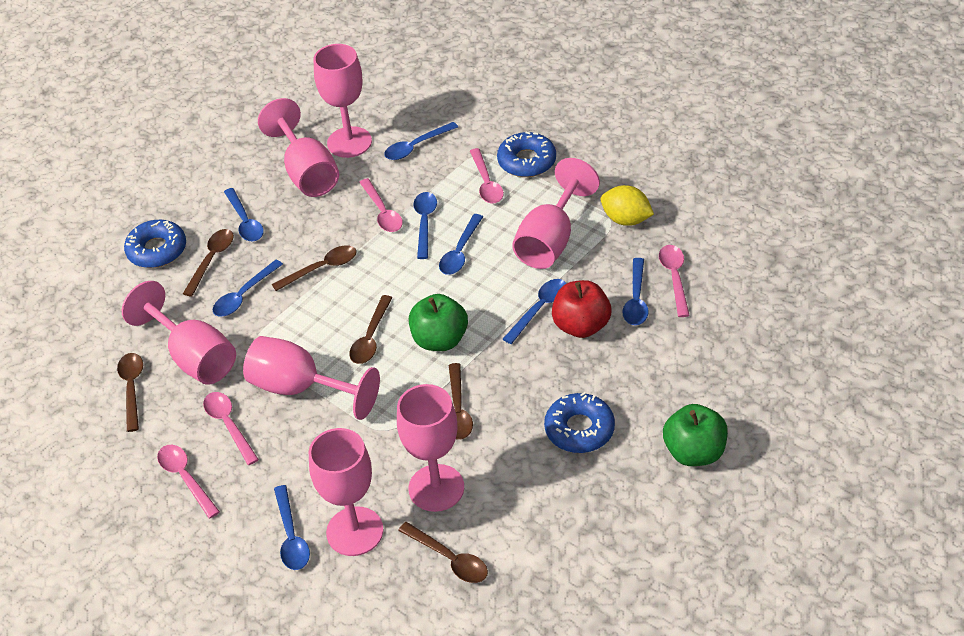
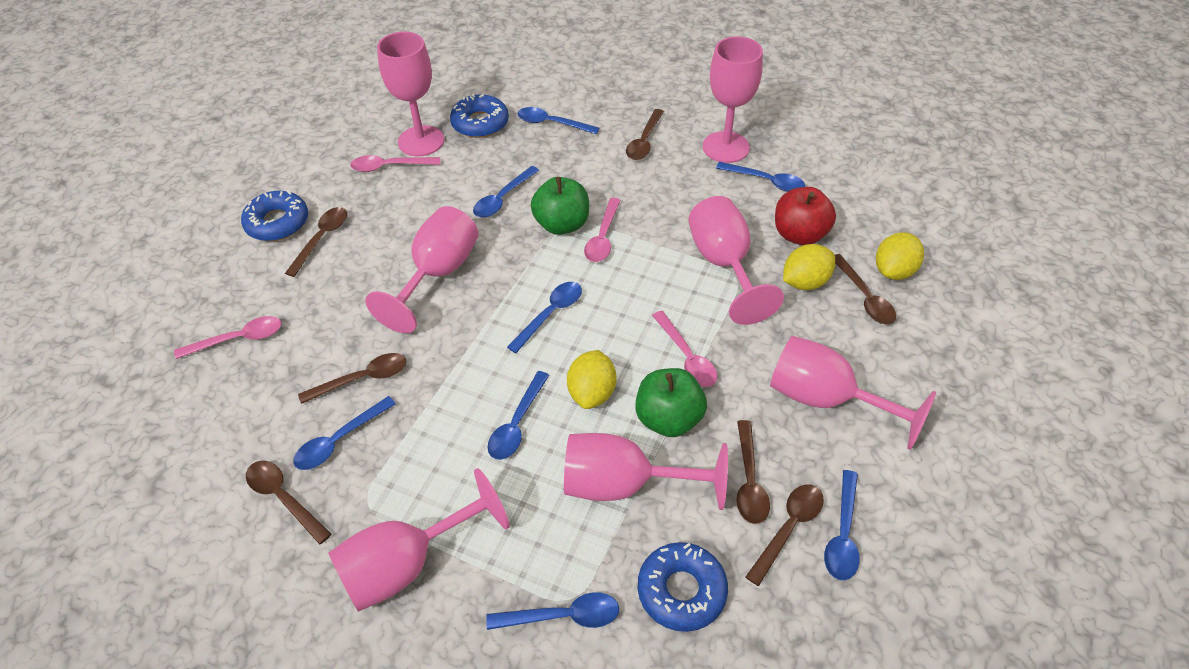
brown spoon: 6 -> 7
pink spoon: 5 -> 4
yellow lemon: 1 -> 3

